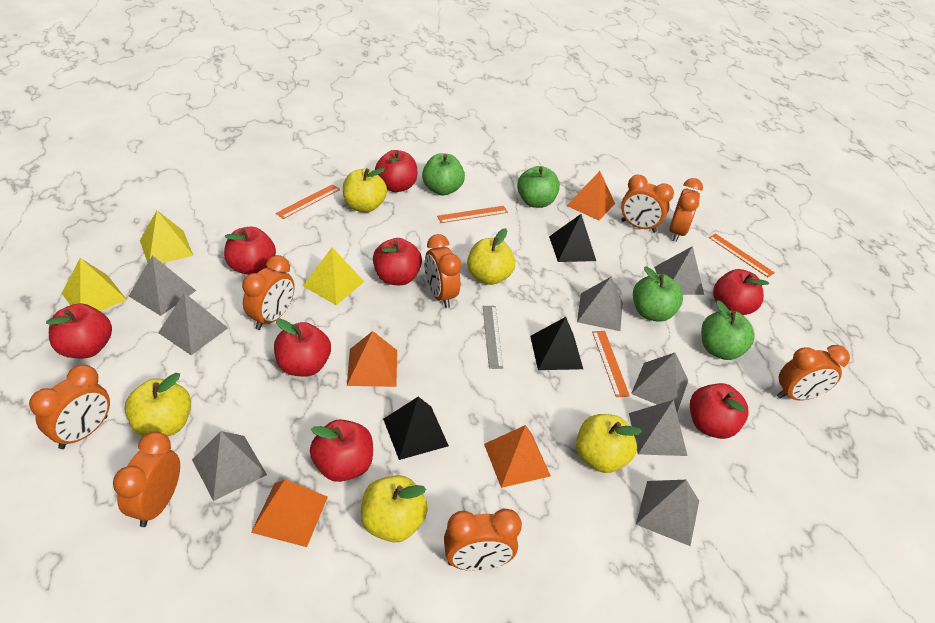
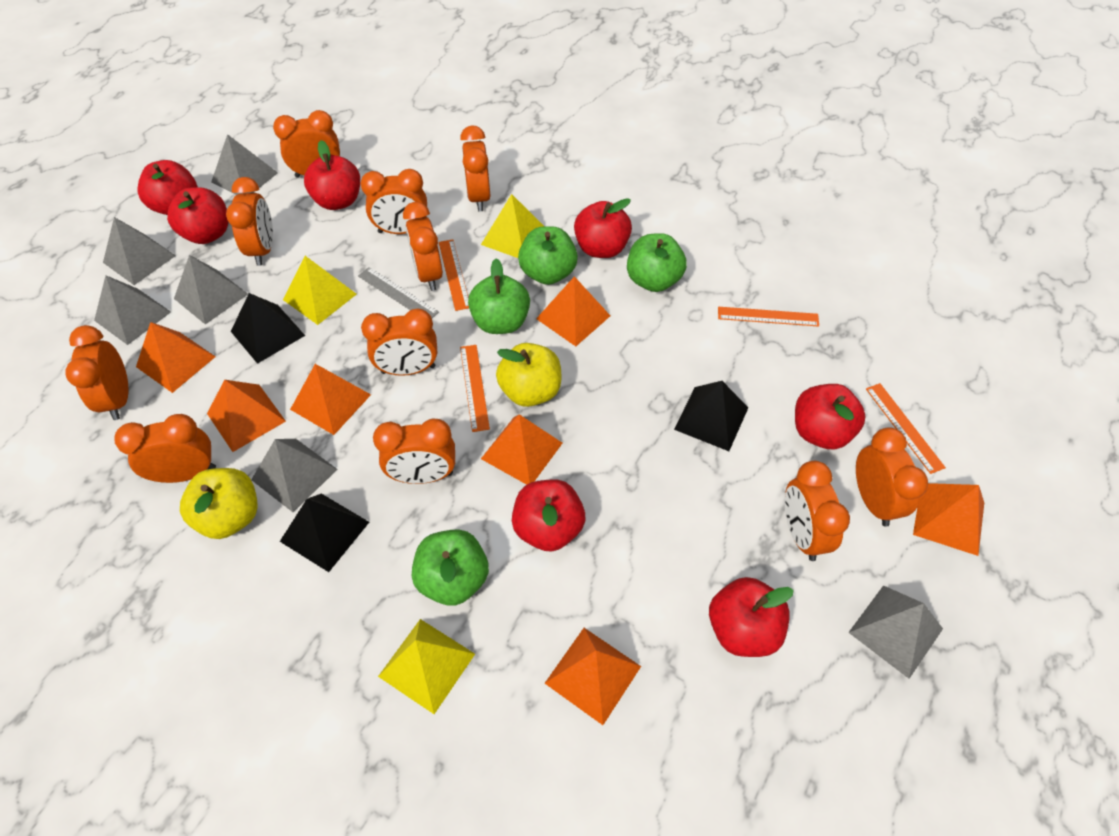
grey pyramid: 8 -> 6
orange clock: 8 -> 11
orange pyramid: 4 -> 7
red apple: 8 -> 7
yellow apple: 5 -> 2

